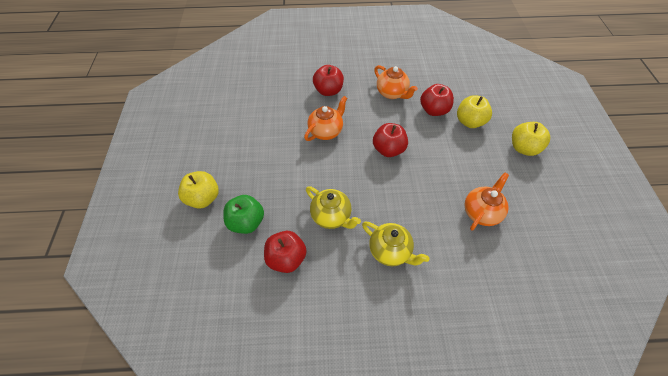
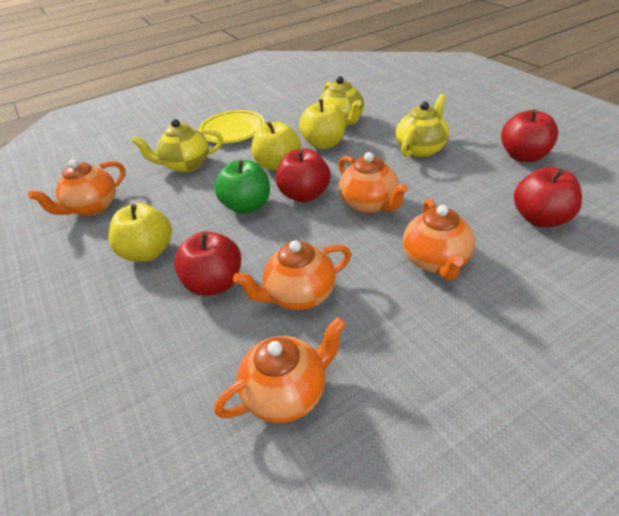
orange teapot: 3 -> 5
yellow plate: 0 -> 1
yellow teapot: 2 -> 3

